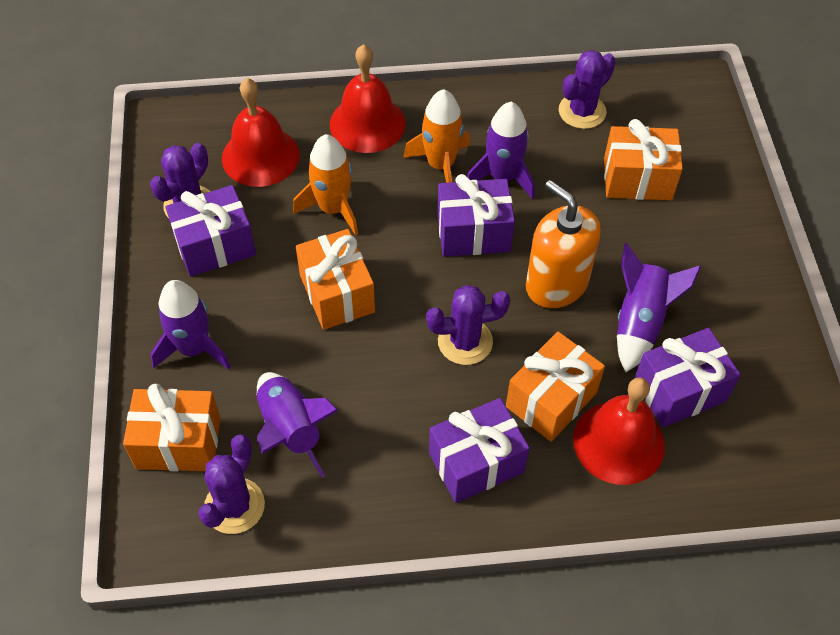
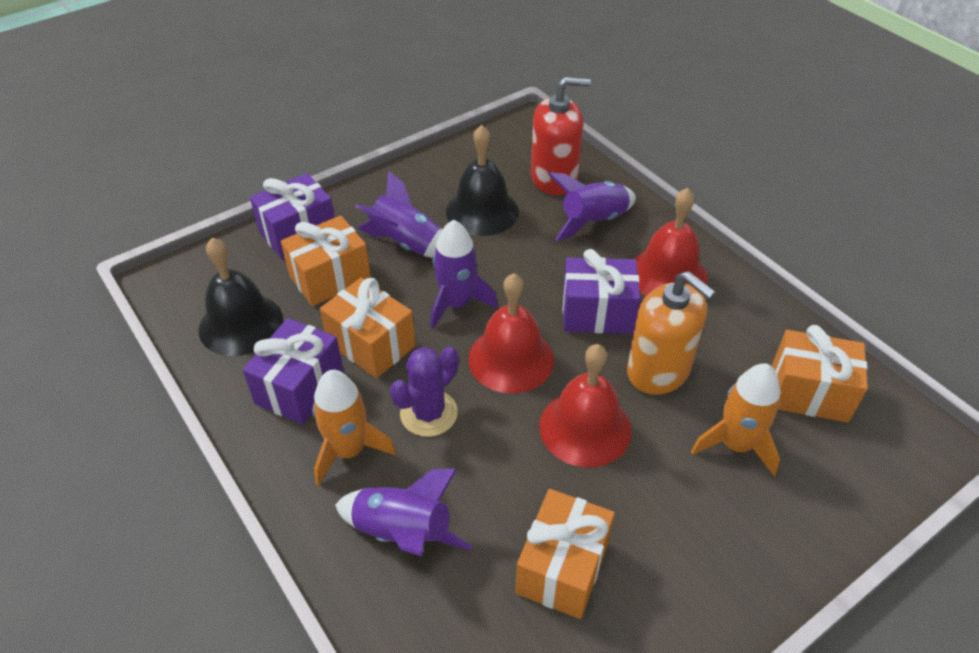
black bell: 0 -> 2
purple cactus: 4 -> 1
purple gift: 4 -> 3
red soap dispenser: 0 -> 1

